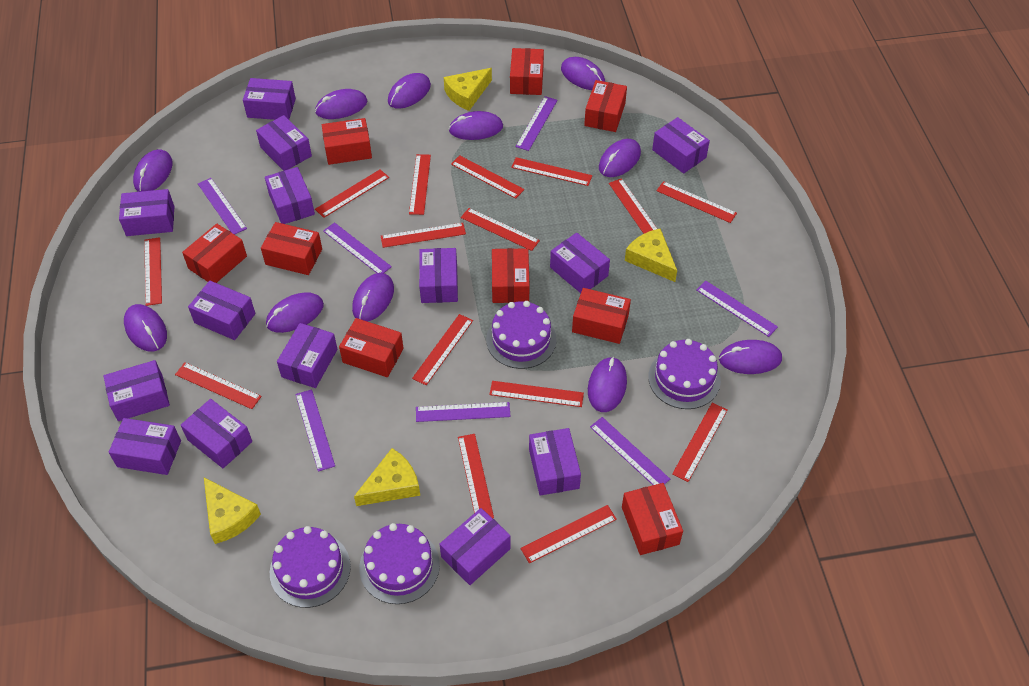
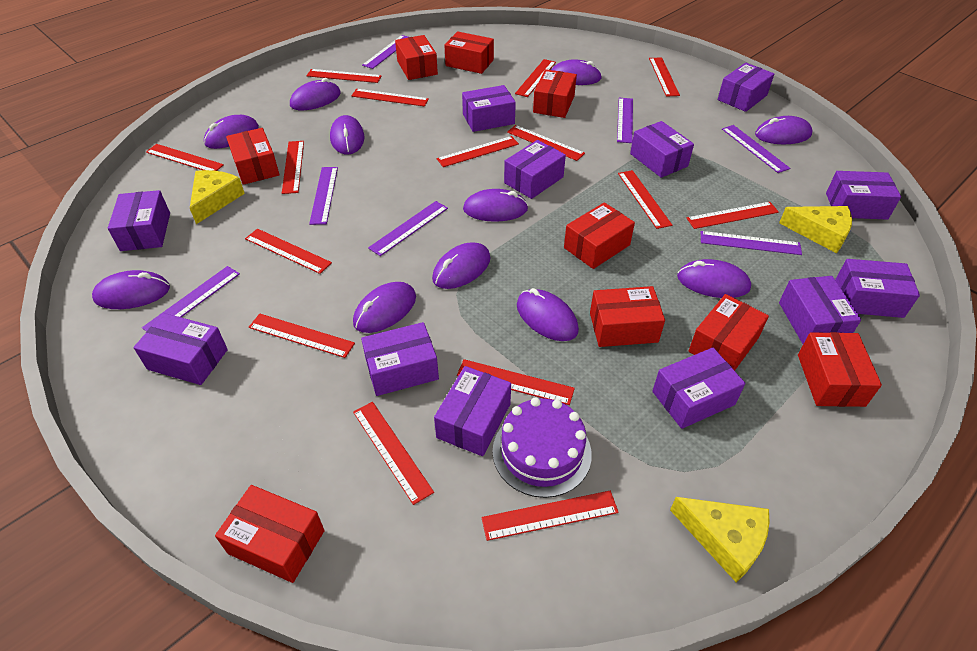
purple box: 14 -> 12
purple cake: 4 -> 1
yellow cheese: 4 -> 3

